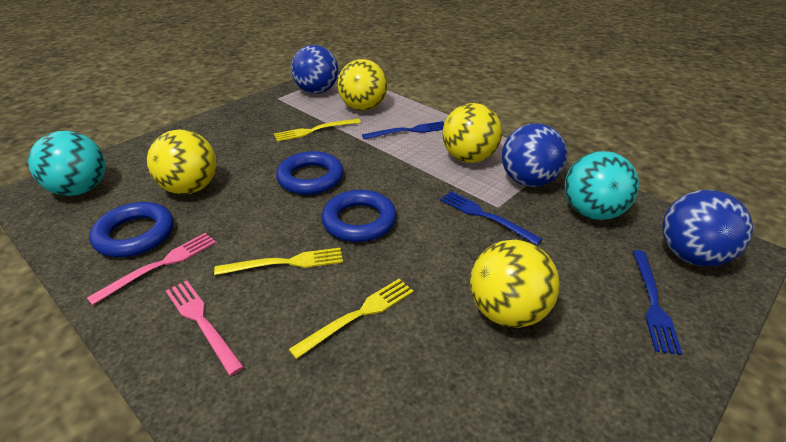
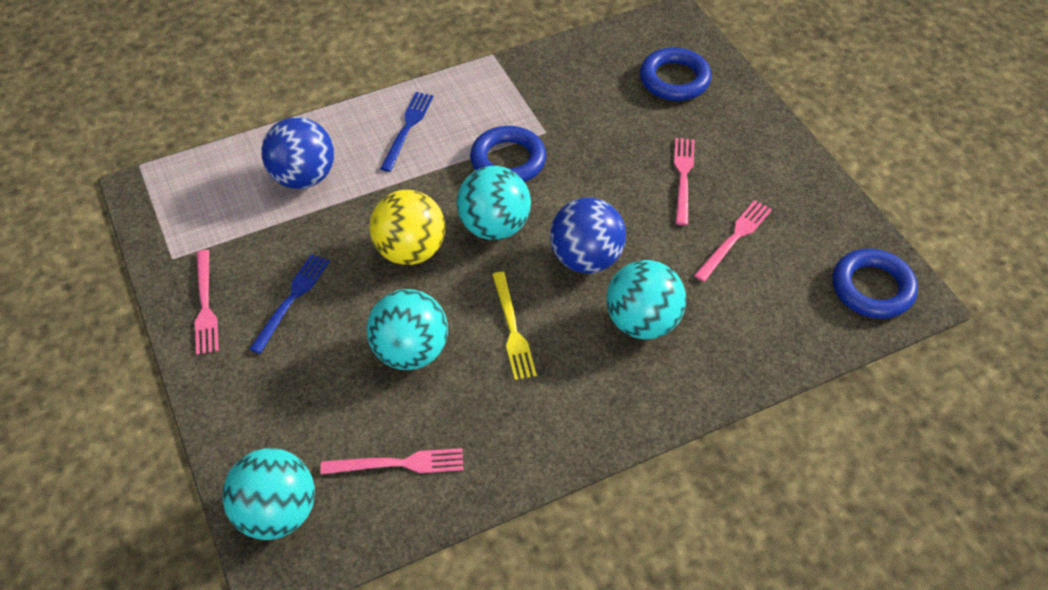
blue ball: 3 -> 2
blue fork: 3 -> 2
pink fork: 2 -> 4
turquoise ball: 2 -> 4
yellow ball: 4 -> 1
yellow fork: 3 -> 1

